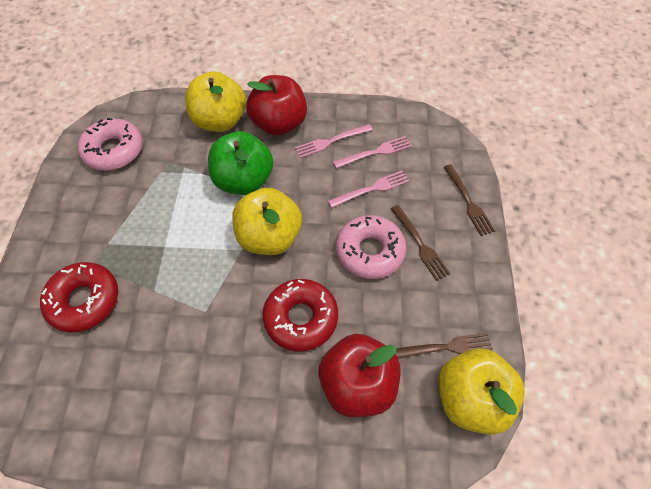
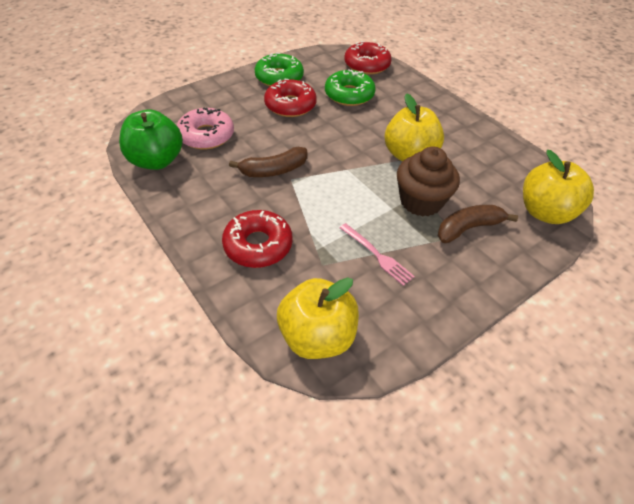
brown banana: 0 -> 2
brown cupcake: 0 -> 1
brown fork: 3 -> 0
green donut: 0 -> 2
pink donut: 2 -> 1
pink fork: 3 -> 1
red apple: 2 -> 0
red donut: 2 -> 3

